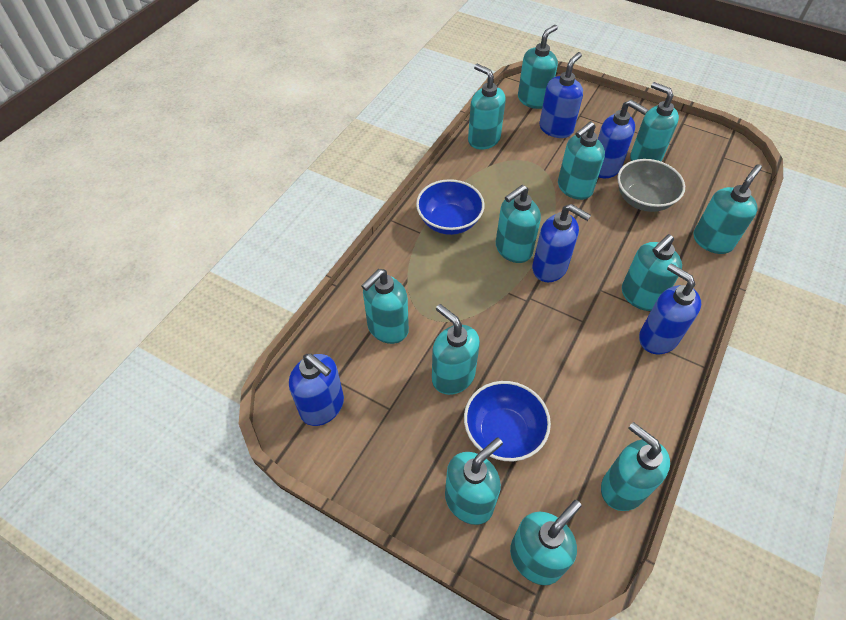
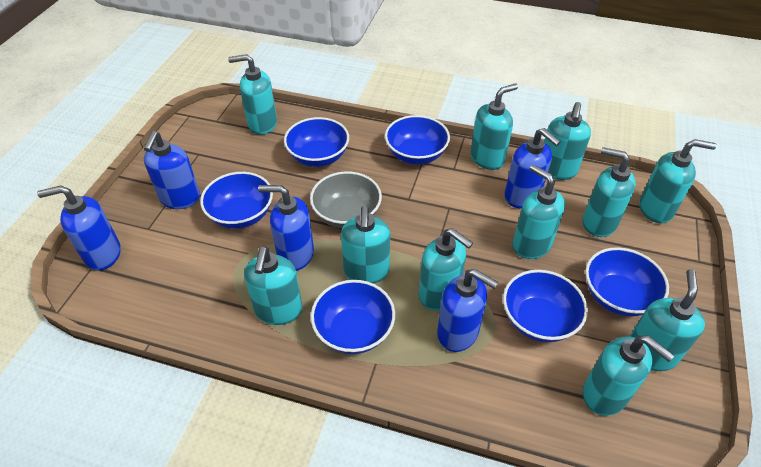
blue bowl: 2 -> 6
turquoise soap dispenser: 12 -> 11

